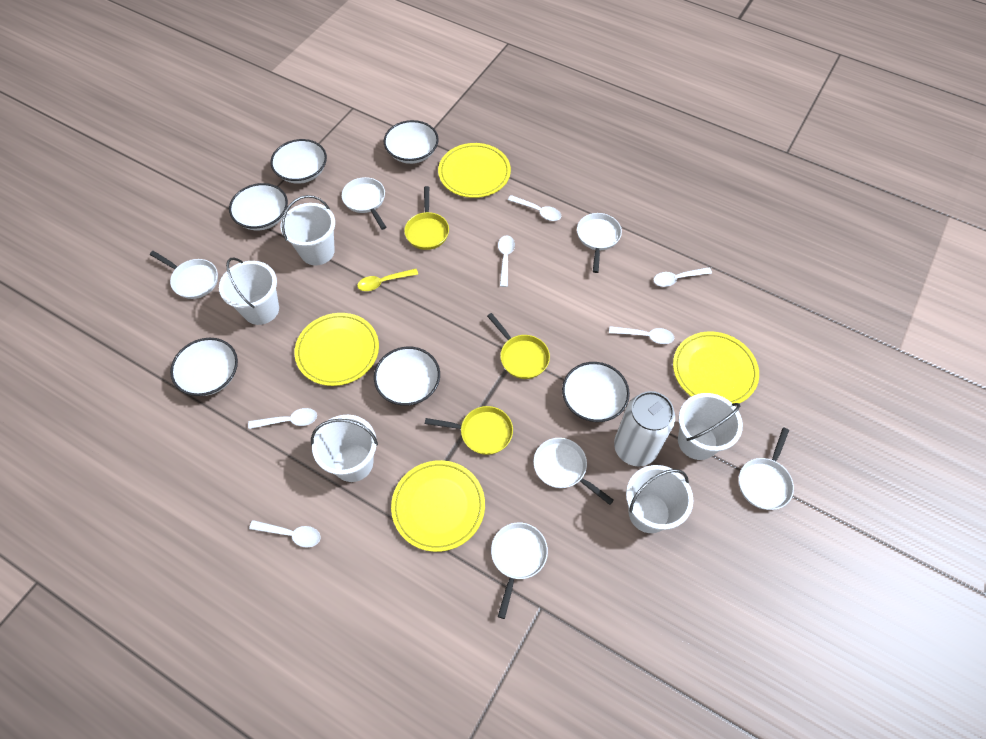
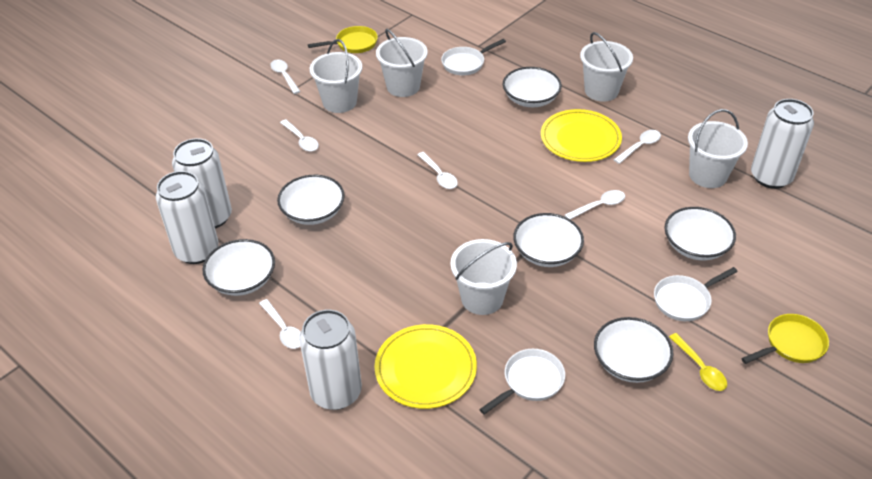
white can: 1 -> 4
white pan: 6 -> 3
yellow pan: 3 -> 2
yellow plate: 4 -> 2

